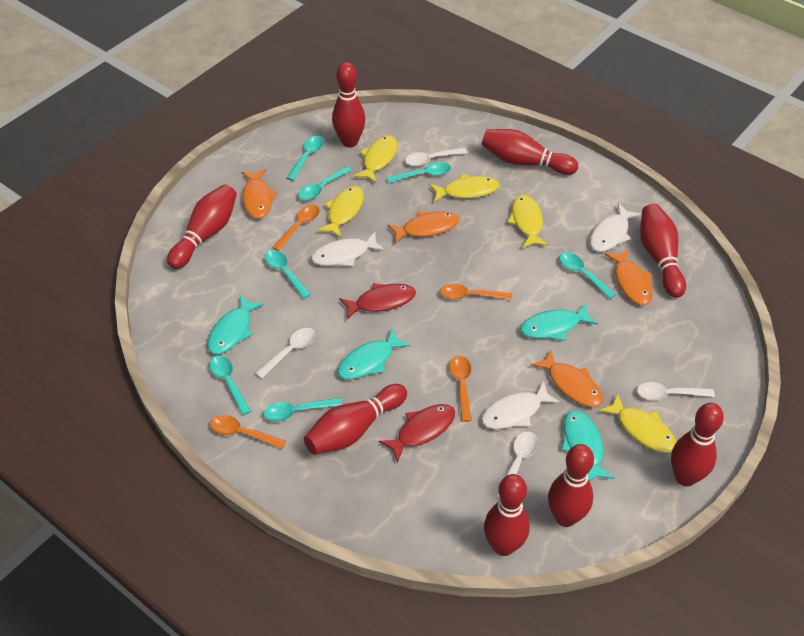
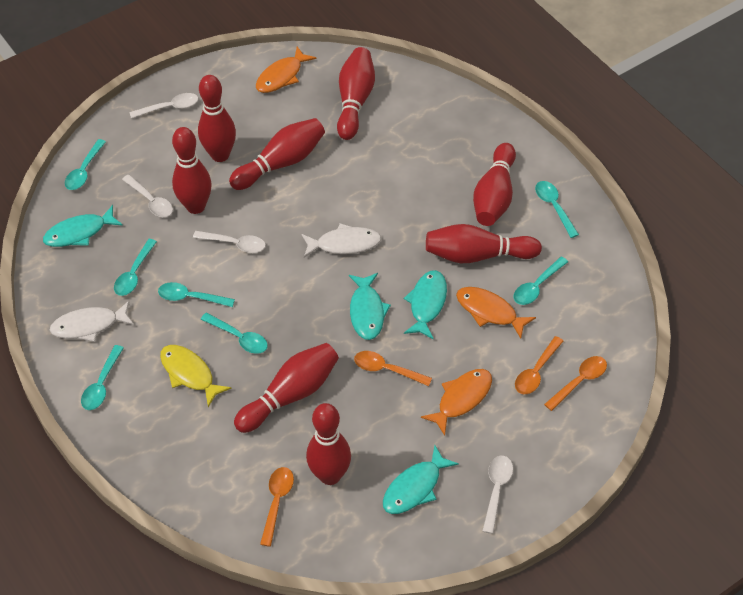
orange fish: 4 -> 3
red fish: 2 -> 0
white fish: 3 -> 2
yellow fish: 5 -> 1

